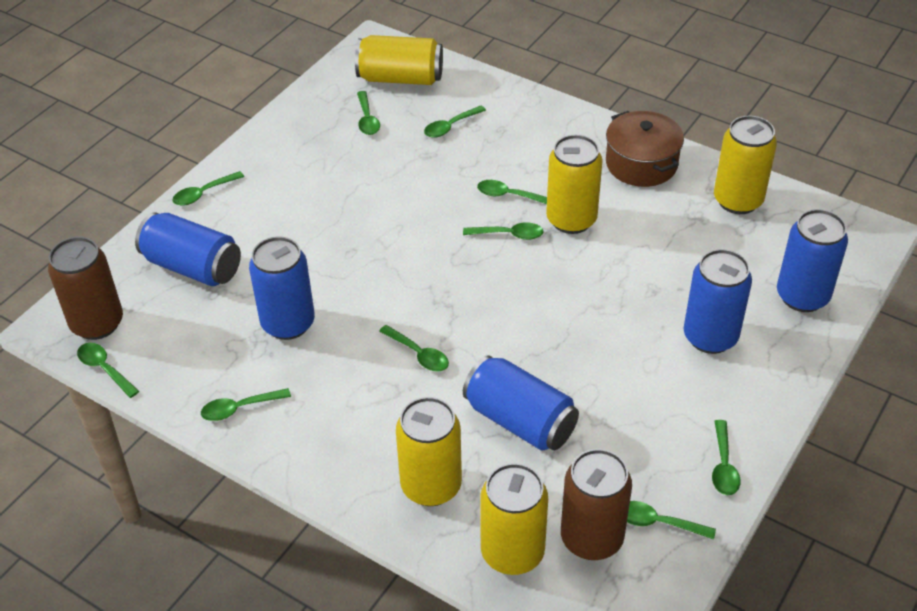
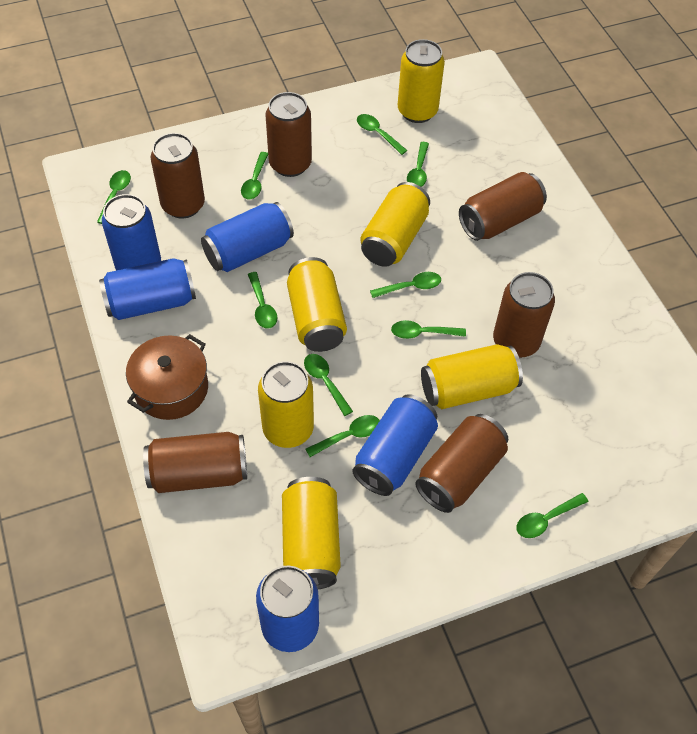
brown can: 2 -> 6
yellow can: 5 -> 6

